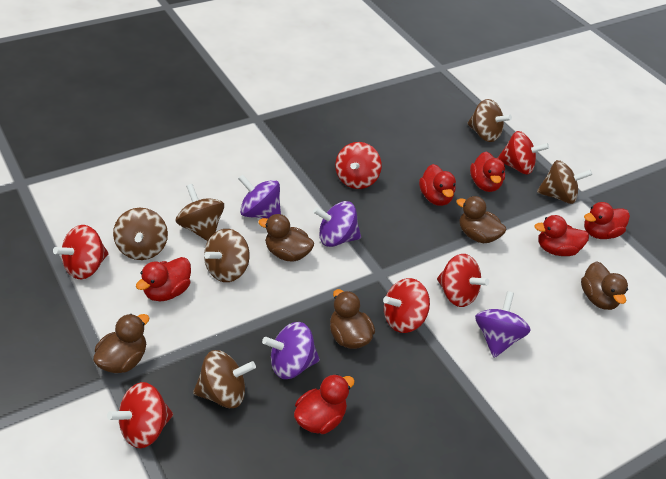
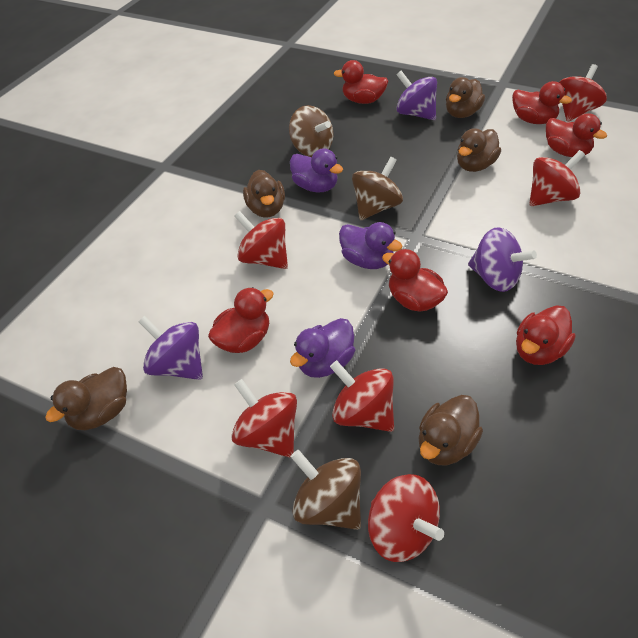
brown spinning top: 6 -> 3
purple duck: 0 -> 3
purple spinning top: 4 -> 3

